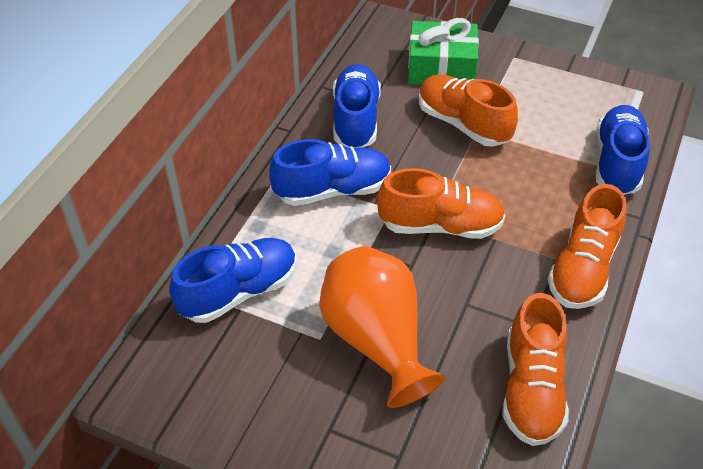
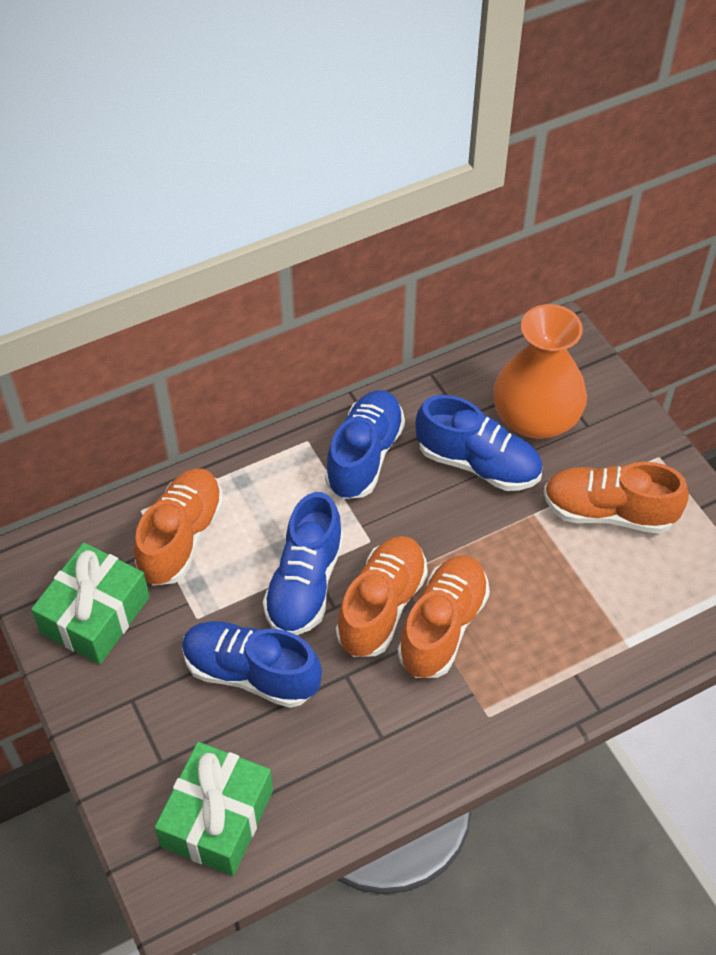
green gift: 1 -> 2

